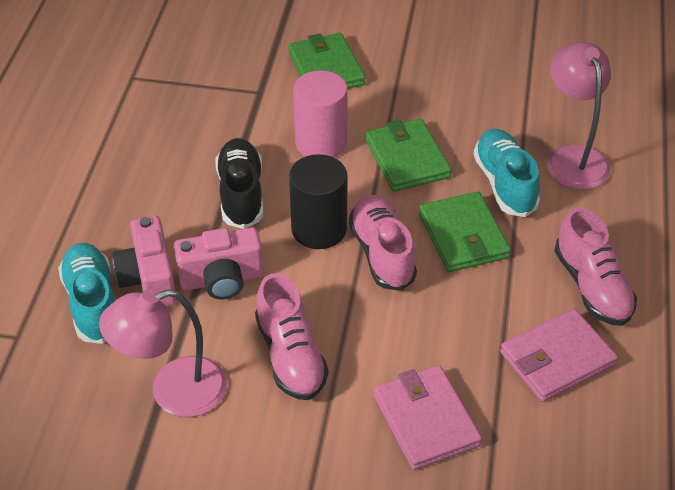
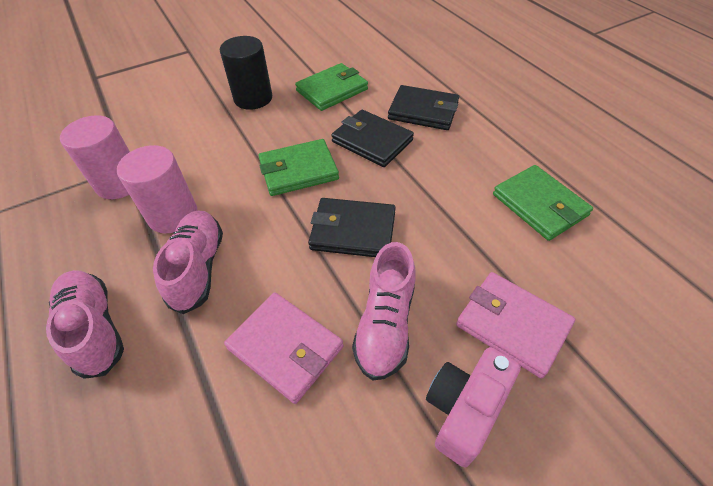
black shoe: 1 -> 0
black wallet: 0 -> 3
pink camera: 2 -> 1
pink cylinder: 1 -> 2
pink lamp: 2 -> 0
turquoise shoe: 2 -> 0

